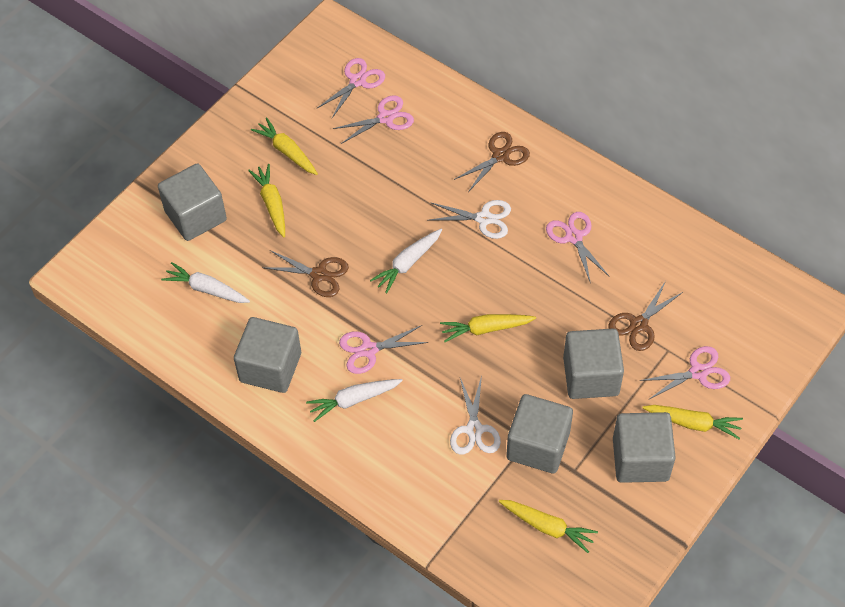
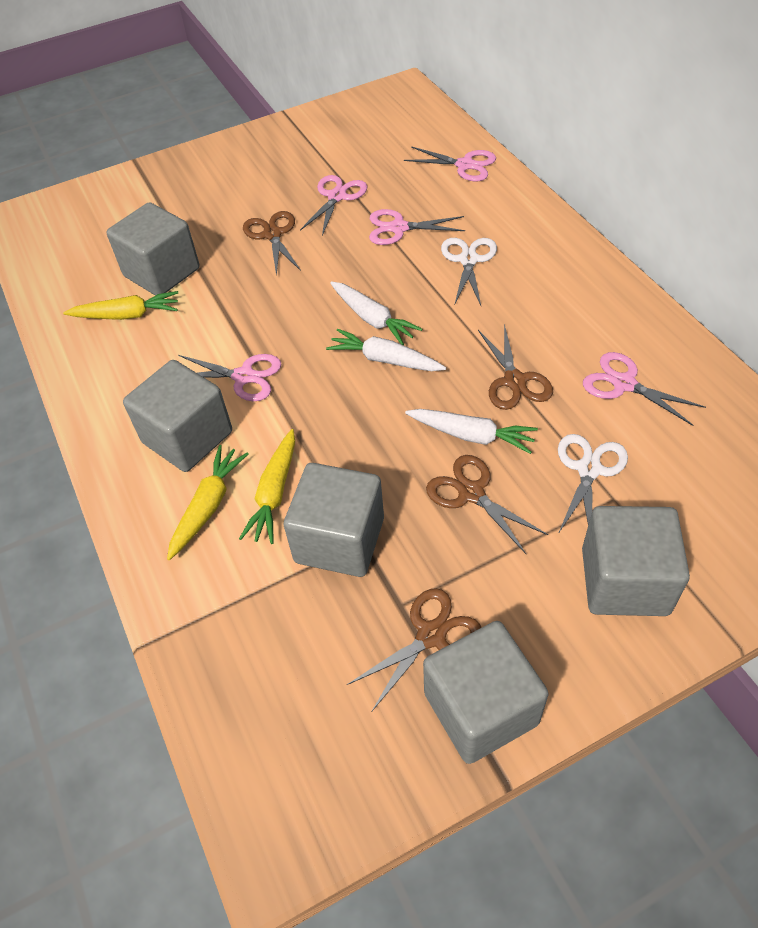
brown scissors: 3 -> 4
yellow carrot: 5 -> 3

